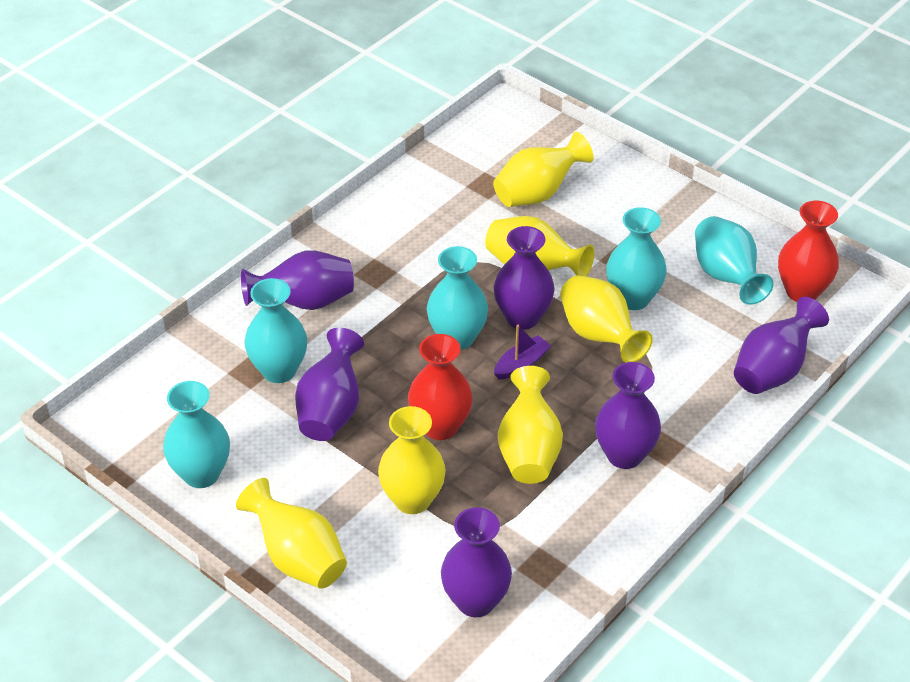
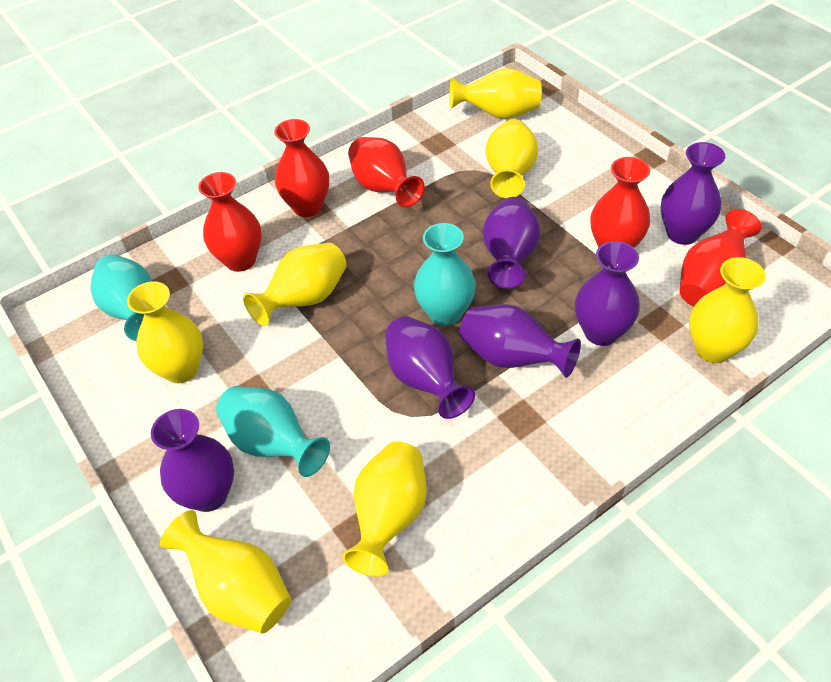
purple boat: 1 -> 0
red vase: 2 -> 5
turquoise vase: 5 -> 3
yellow vase: 6 -> 7

